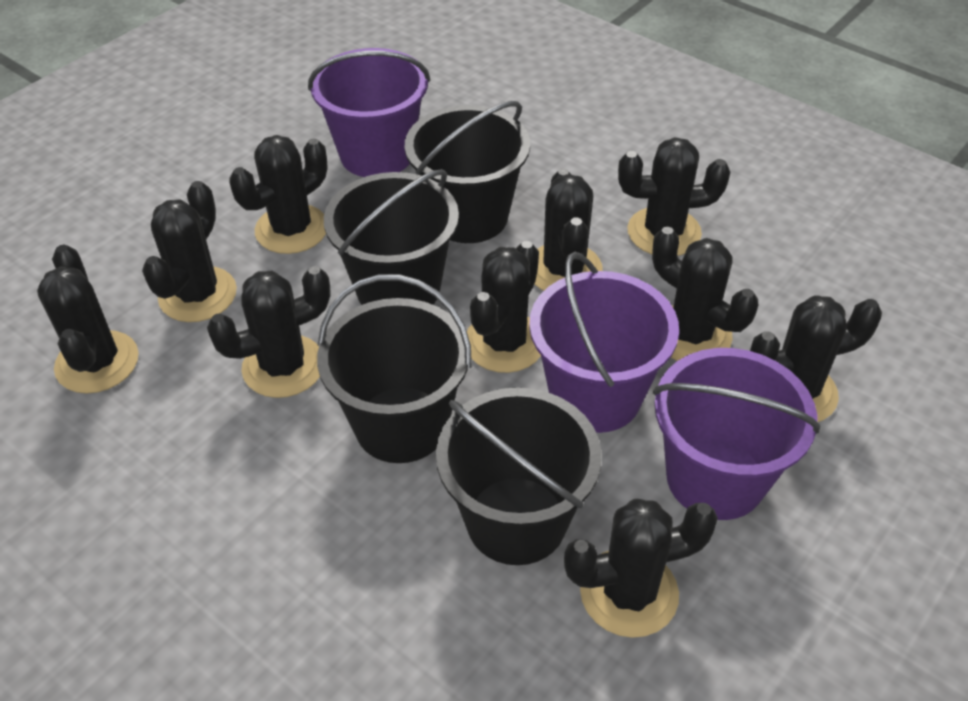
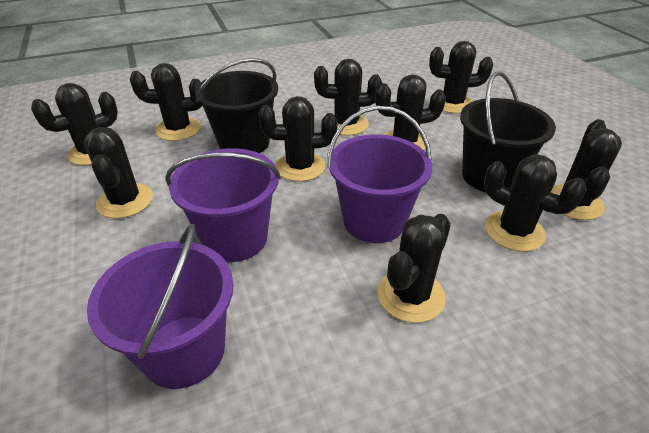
black bucket: 4 -> 2

